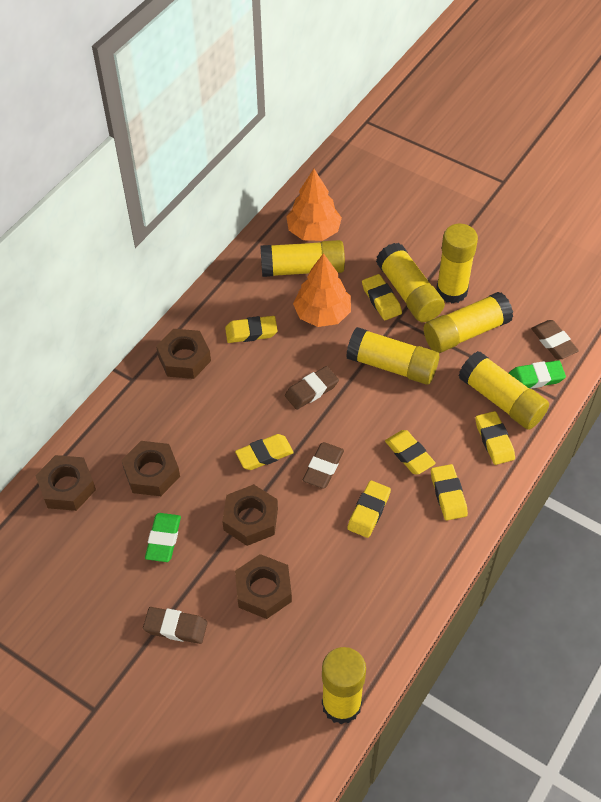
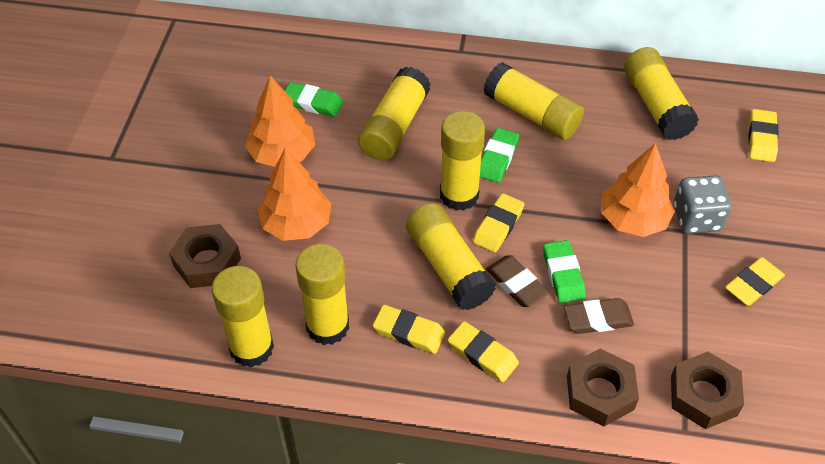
brown eraser: 4 -> 2
brown nut: 5 -> 3
green eraser: 2 -> 3
grey dice: 0 -> 1
orange tree: 2 -> 3
yellow eraser: 7 -> 5

